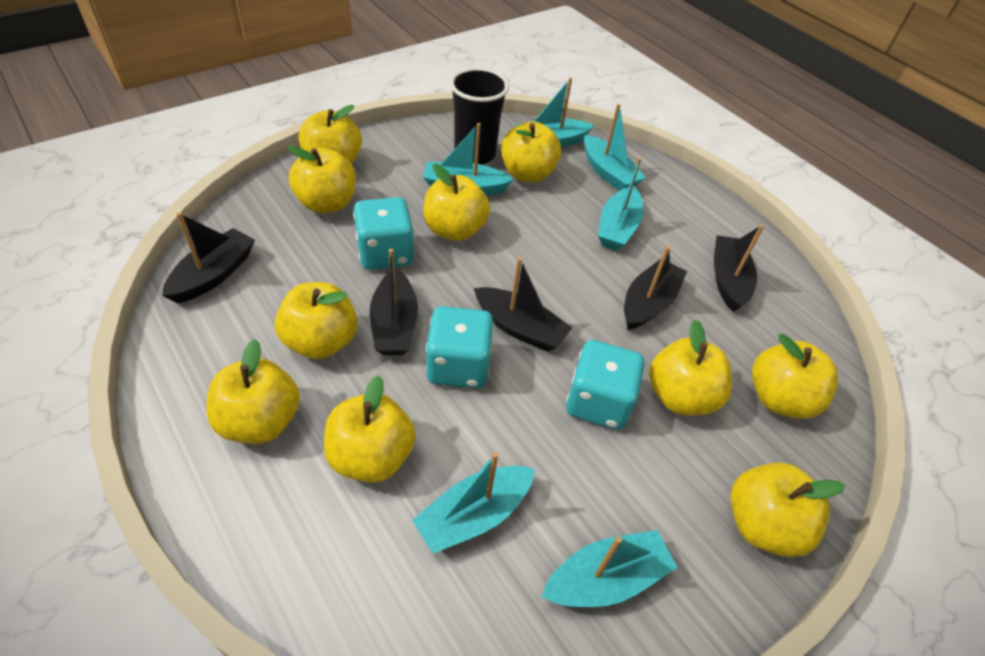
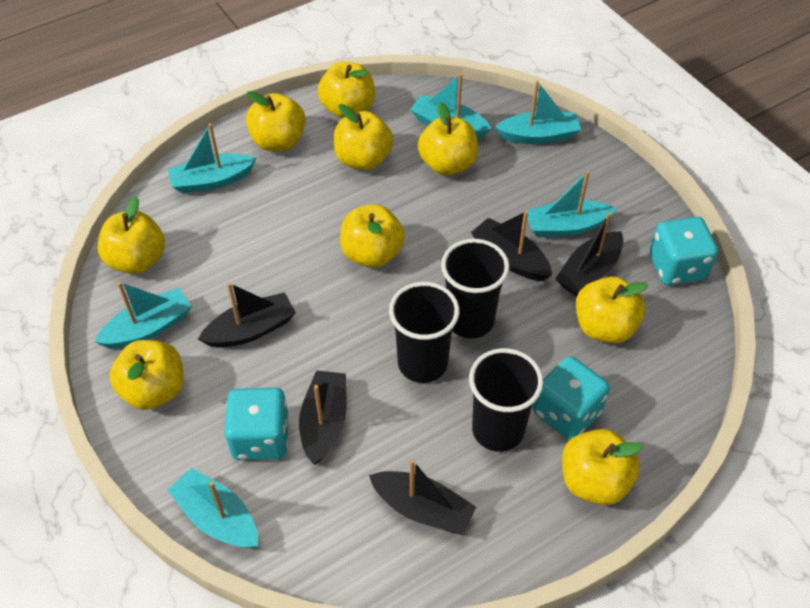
black cup: 1 -> 3
yellow apple: 10 -> 9

